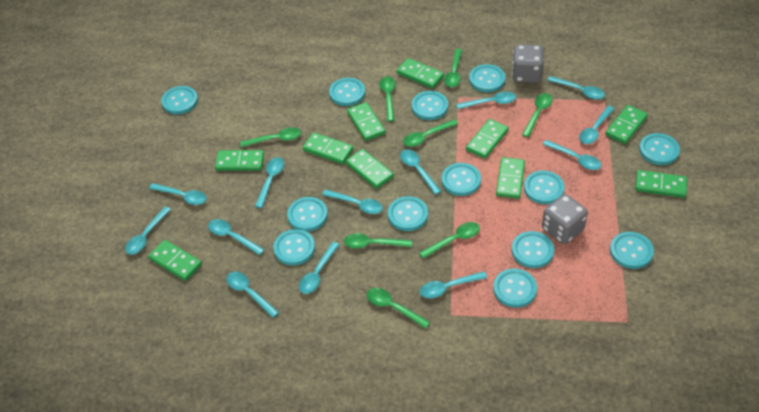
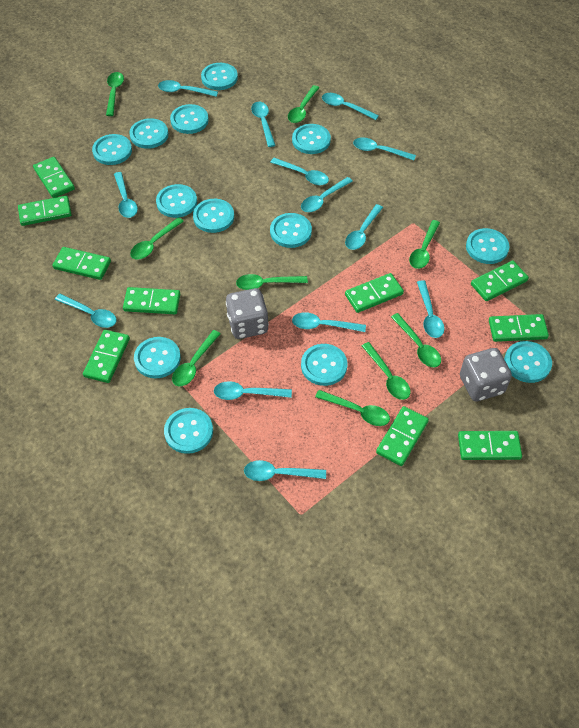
green spoon: 8 -> 9

